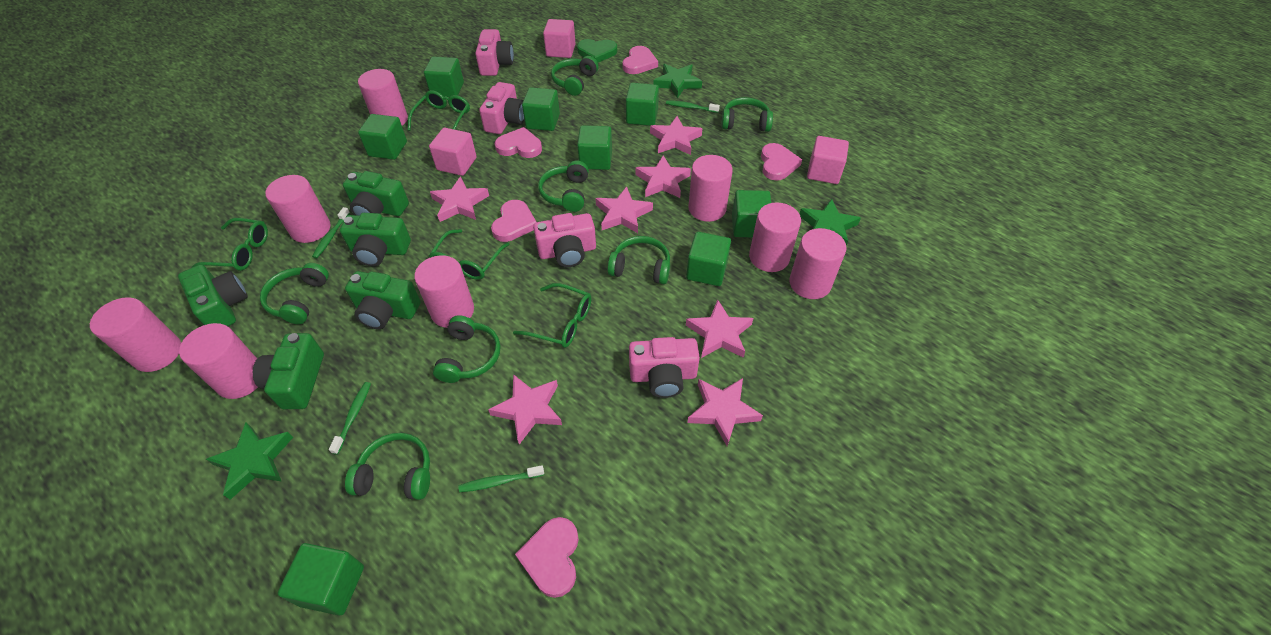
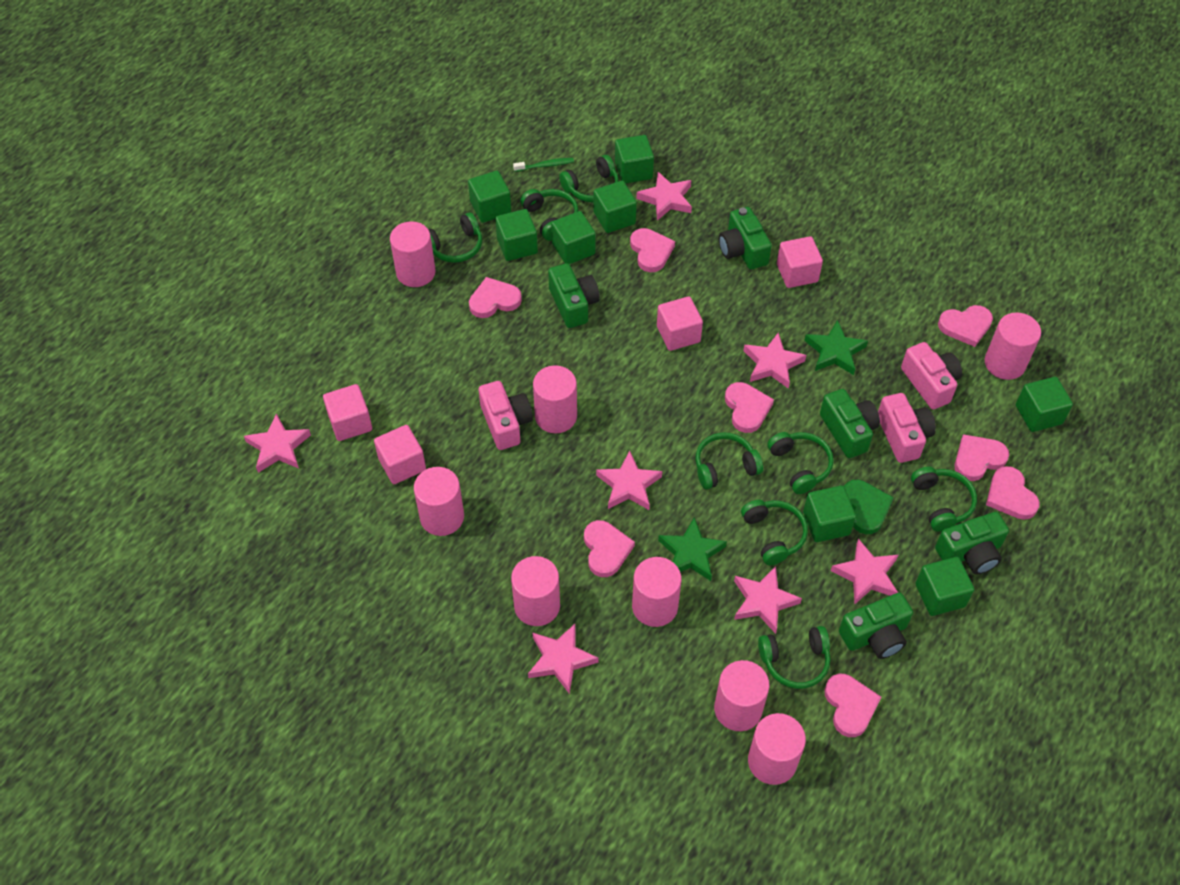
green glasses: 4 -> 0
green headphones: 7 -> 8
green star: 3 -> 2
green toothbrush: 4 -> 1
pink camera: 4 -> 3
pink cube: 3 -> 4
pink heart: 5 -> 8

